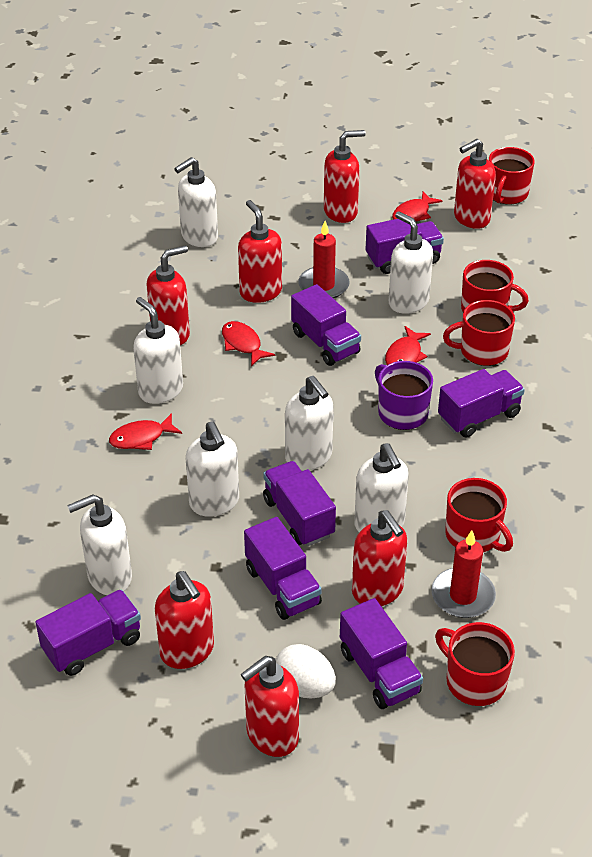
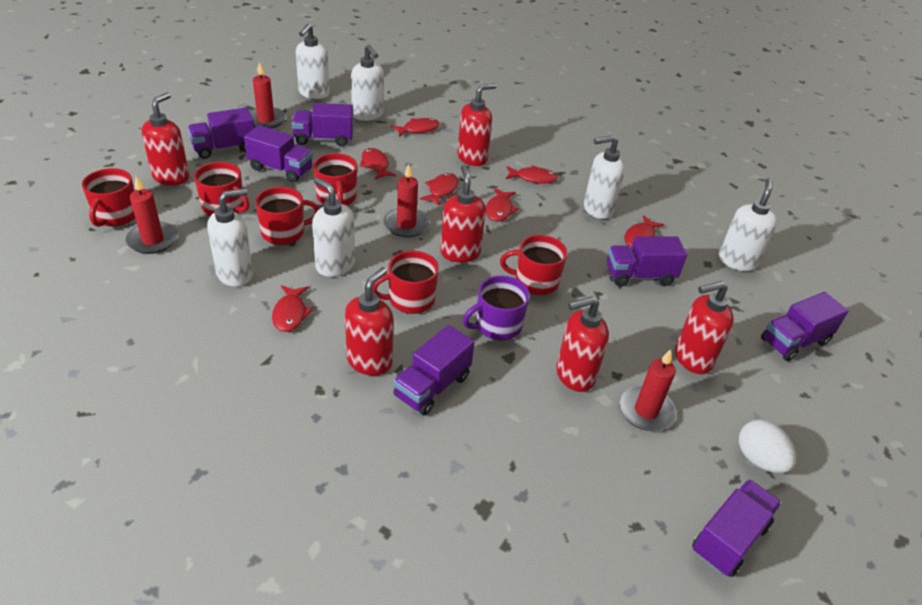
red candle: 2 -> 4
red fish: 4 -> 7
red mug: 5 -> 6
red soap dispenser: 7 -> 6
white soap dispenser: 7 -> 6

